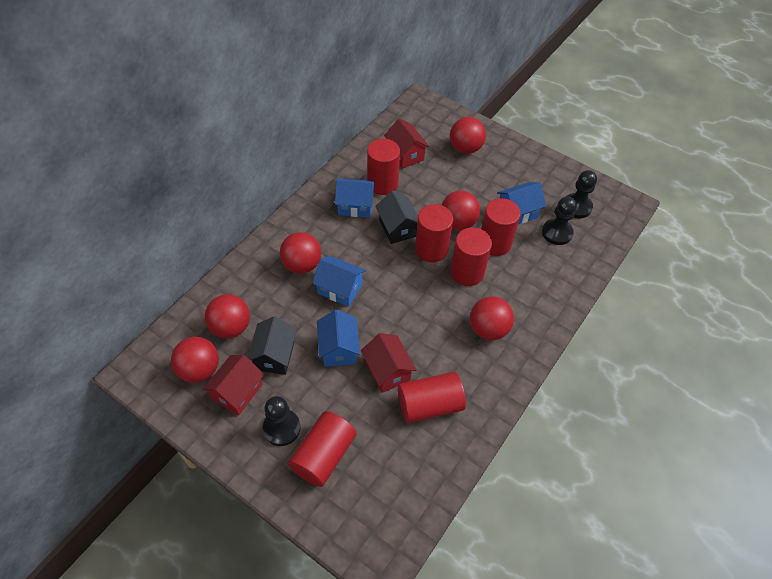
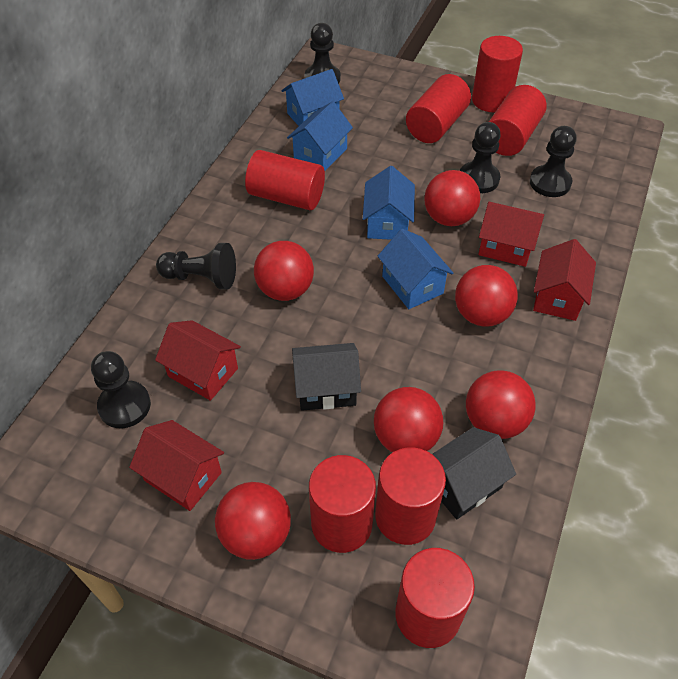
black pawn: 3 -> 5
red cylinder: 6 -> 7
red house: 3 -> 4

